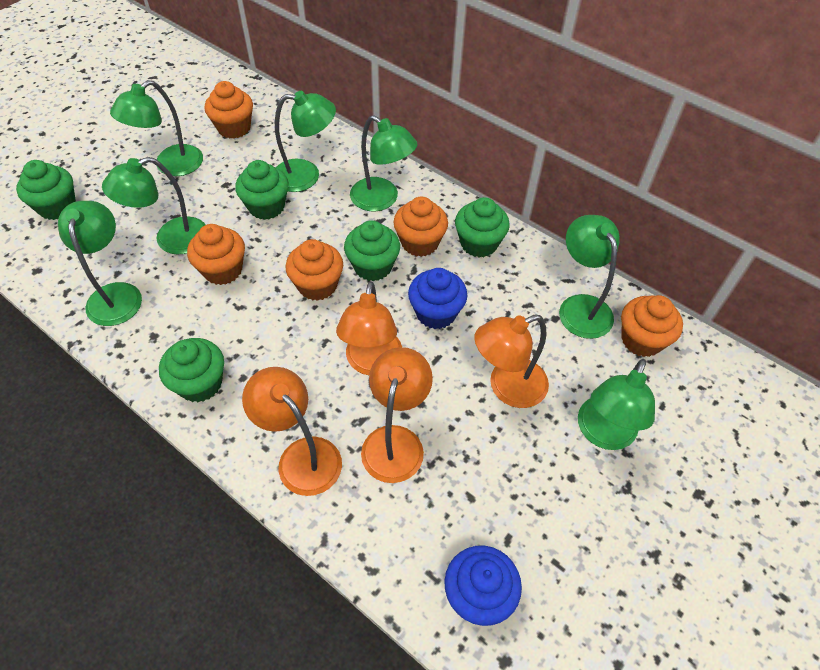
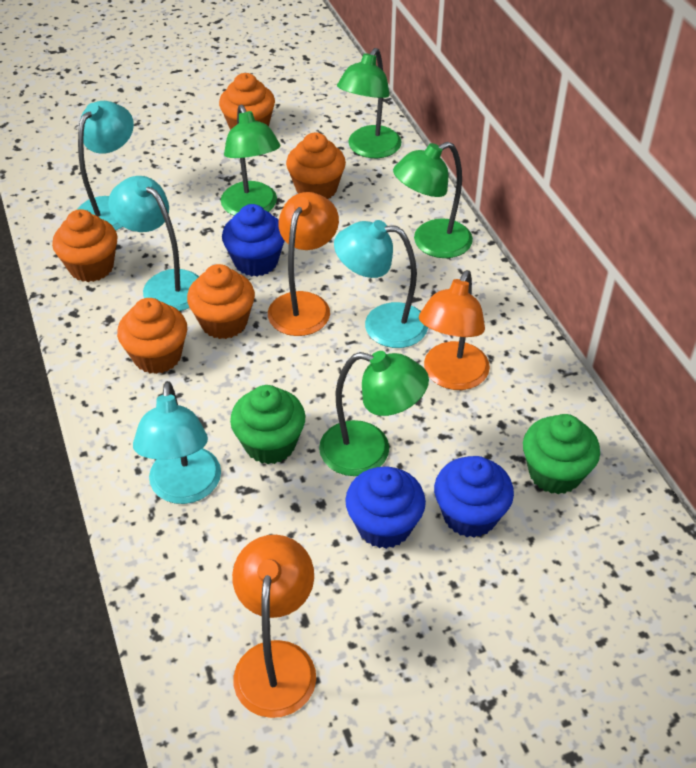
blue cupcake: 2 -> 3
green cupcake: 5 -> 2
green lamp: 7 -> 4
orange lamp: 4 -> 3
turquoise lamp: 0 -> 4

